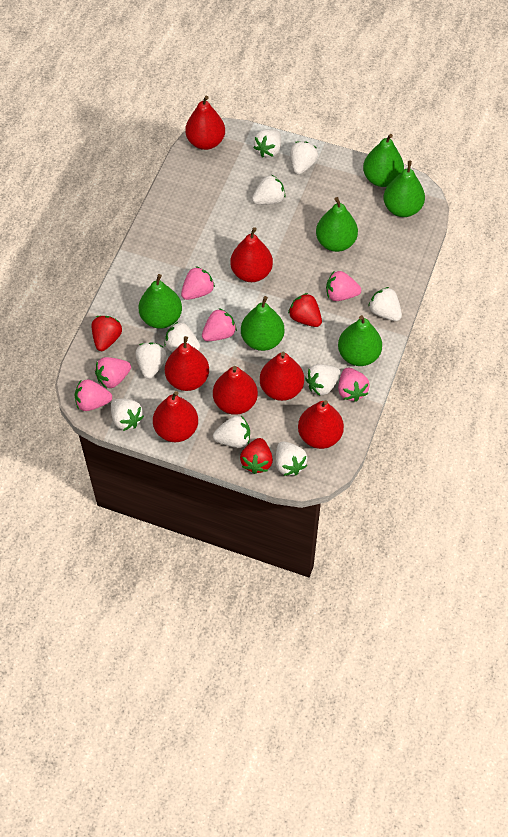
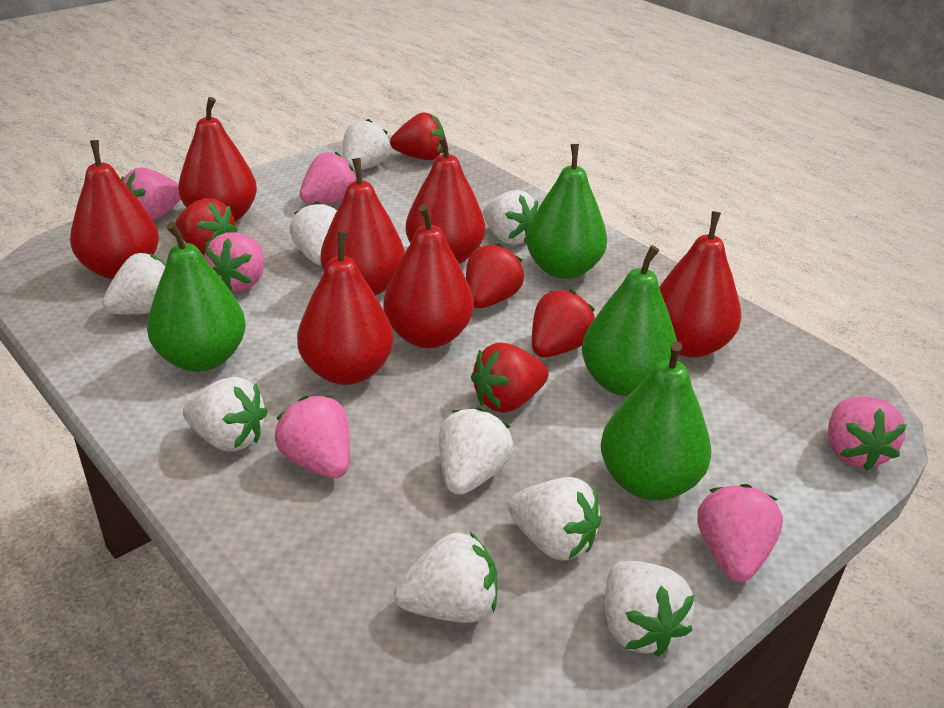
green pear: 6 -> 4
red strawberry: 3 -> 5
white strawberry: 10 -> 9

